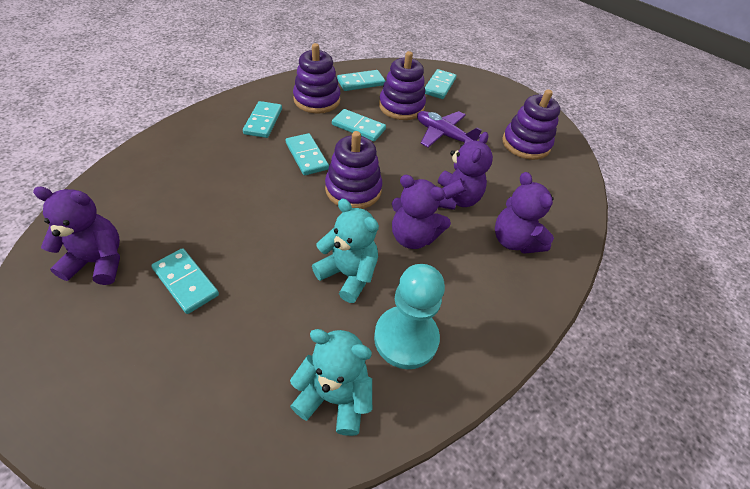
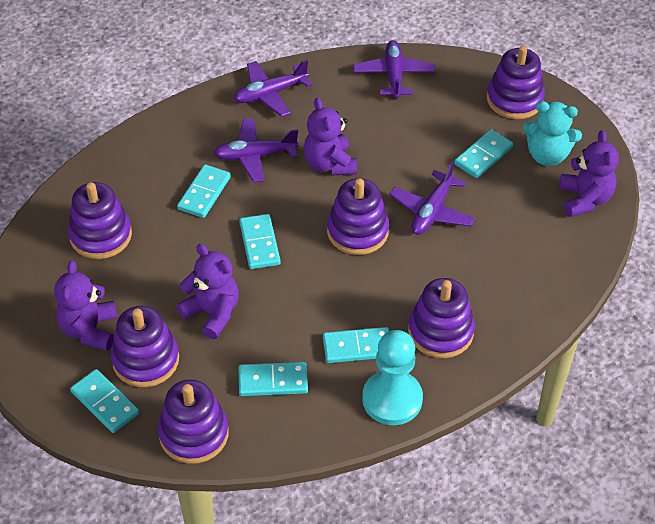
purple plane: 1 -> 4
purple stacking toy: 4 -> 6
turquoise teddy bear: 2 -> 1

